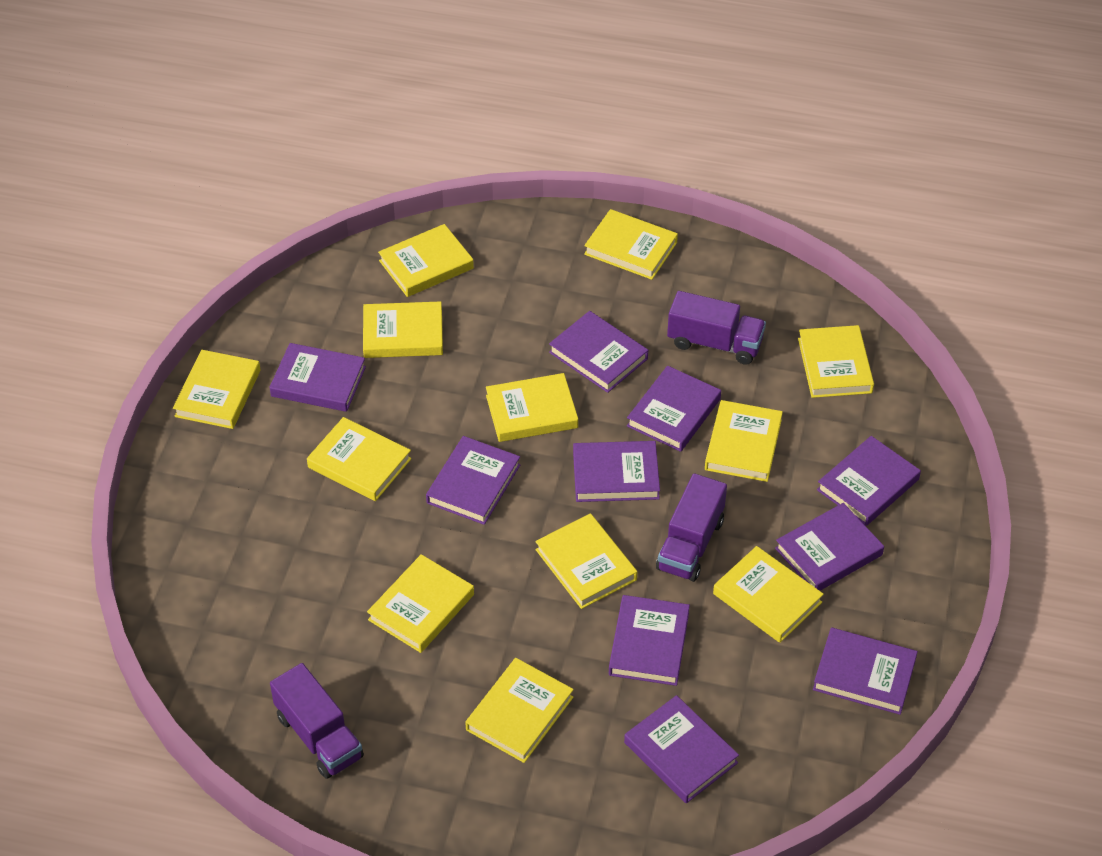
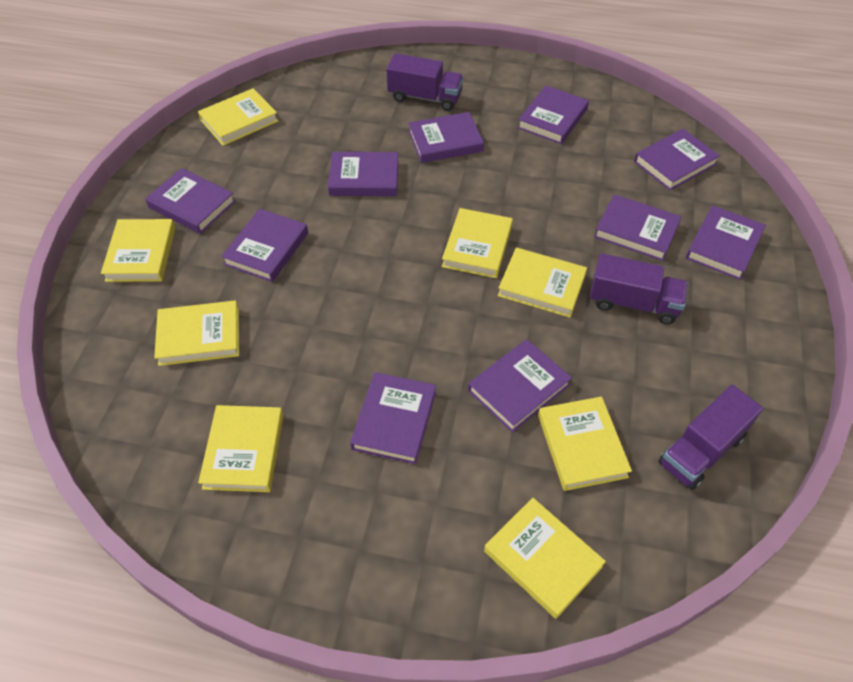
yellow book: 12 -> 8

